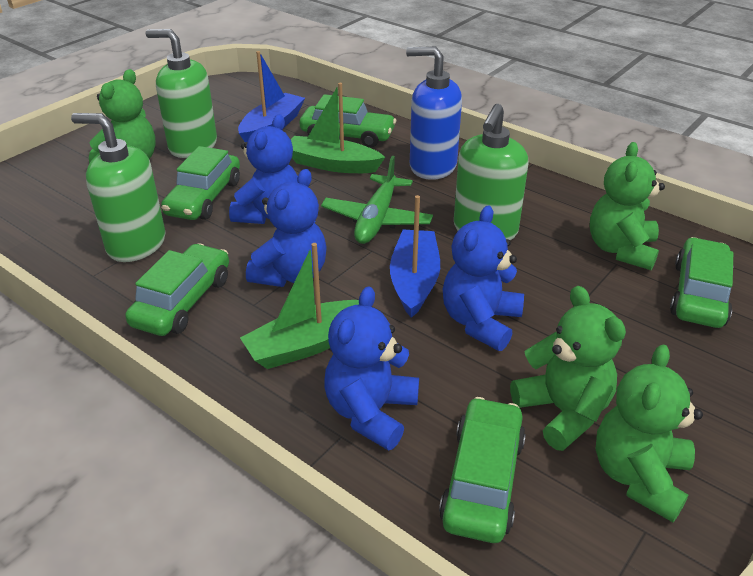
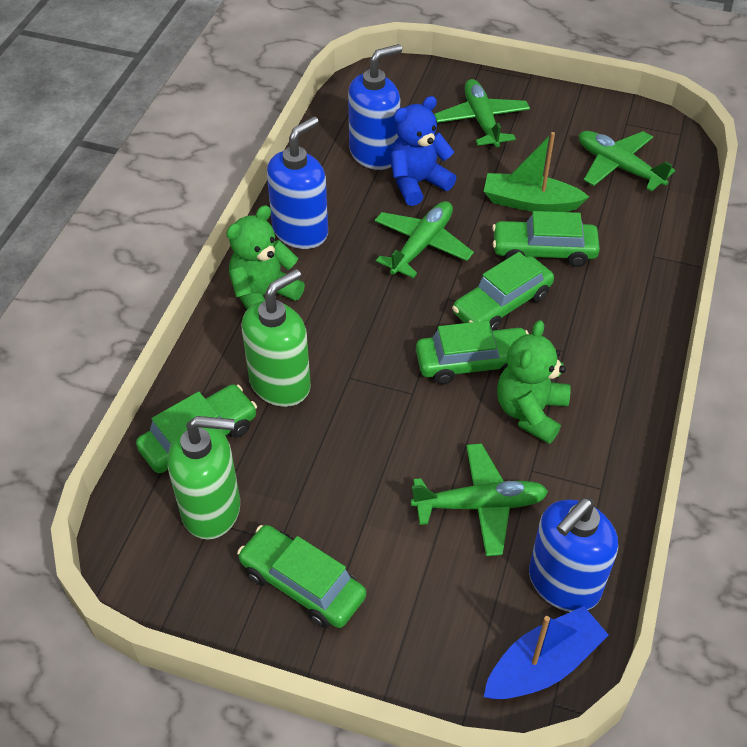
blue boat: 2 -> 1
blue soap dispenser: 1 -> 3
blue teddy bear: 4 -> 1
green boat: 2 -> 1
green plane: 1 -> 4
green soap dispenser: 3 -> 2
green teddy bear: 4 -> 2

